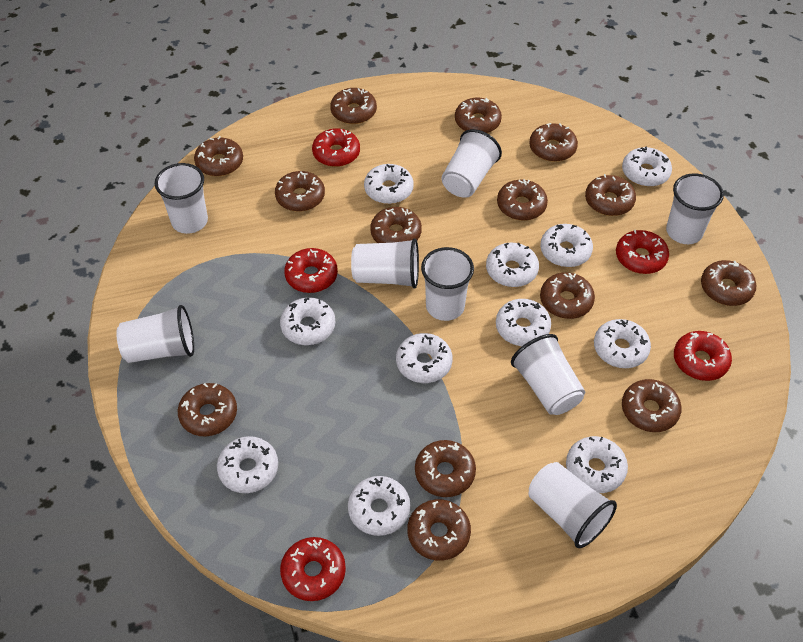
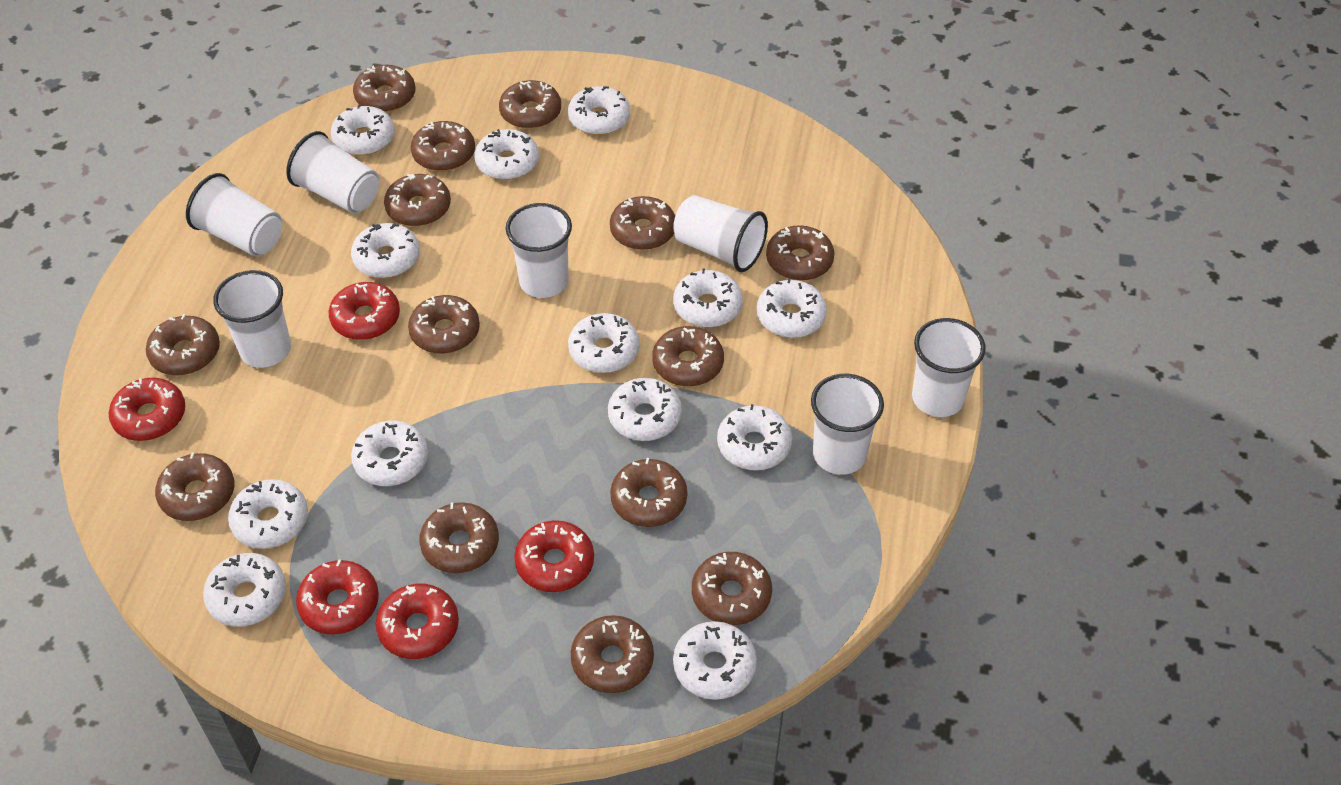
white cup: 8 -> 7
white donut: 11 -> 13

